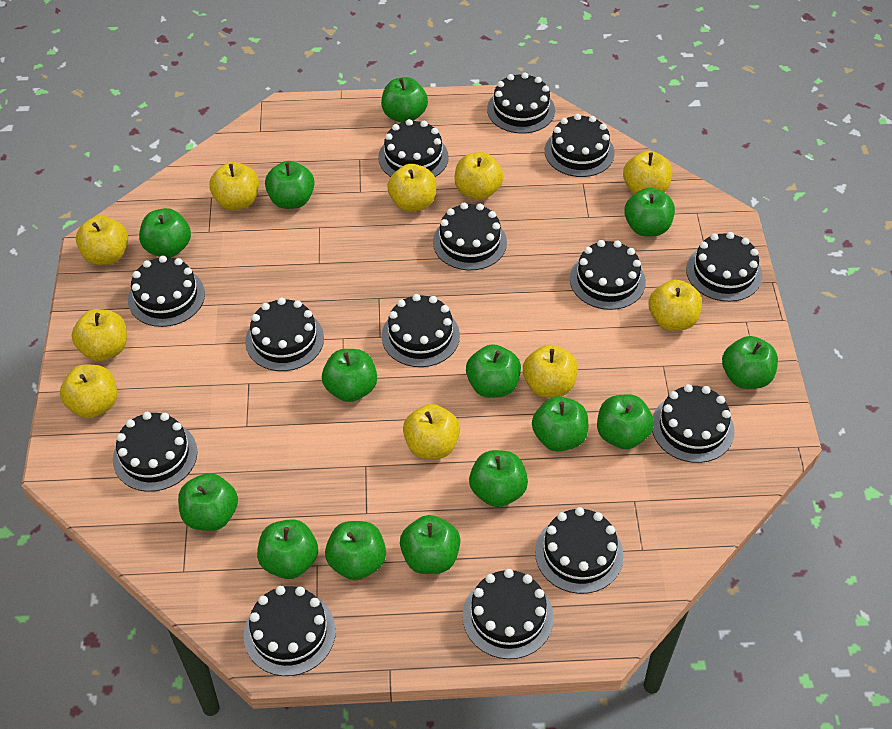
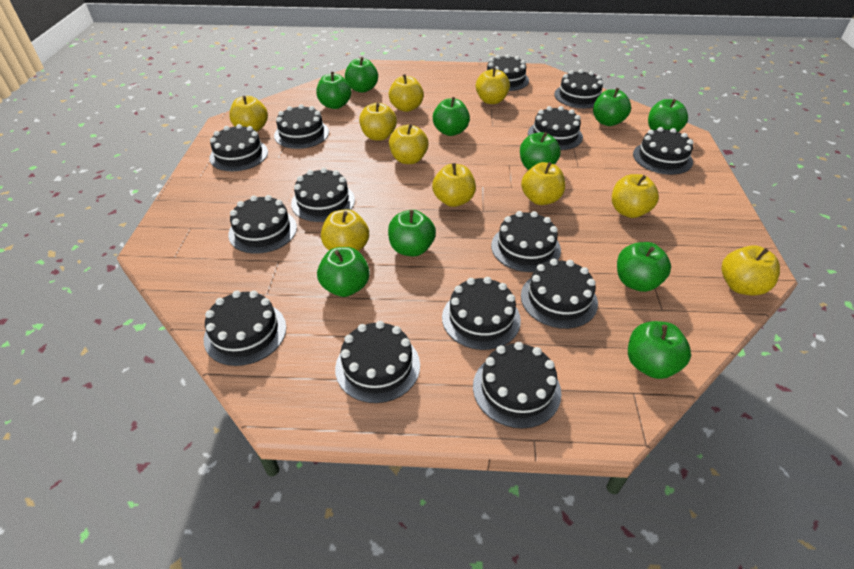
green apple: 14 -> 10

